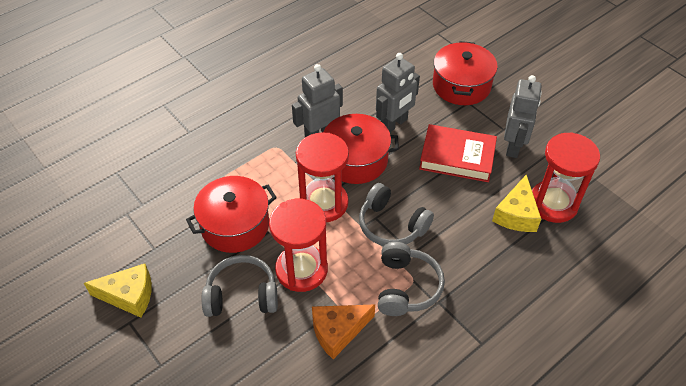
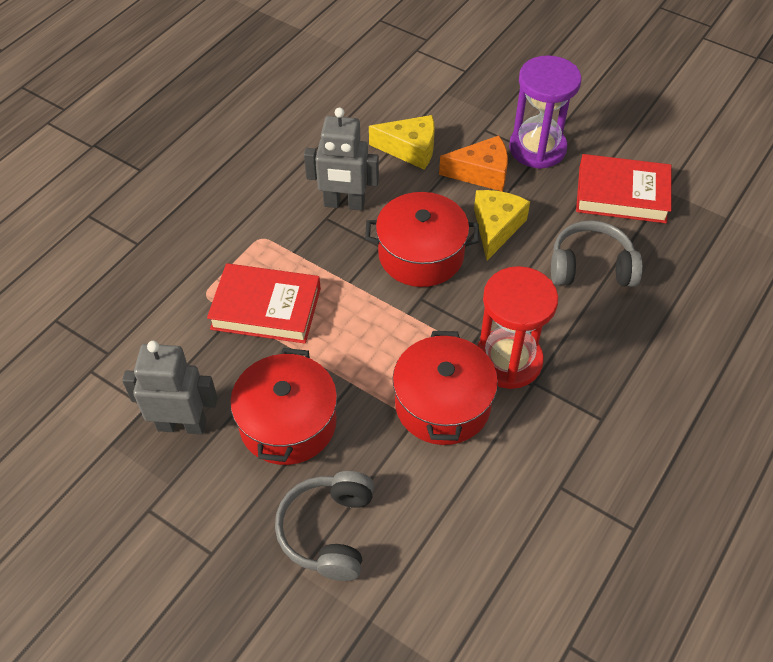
grey headphones: 3 -> 2
grey robot: 3 -> 2
purple hourglass: 0 -> 1
red book: 1 -> 2
red hourglass: 3 -> 1

